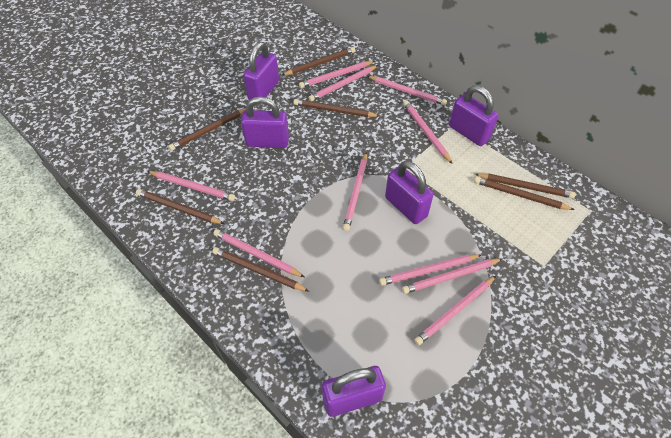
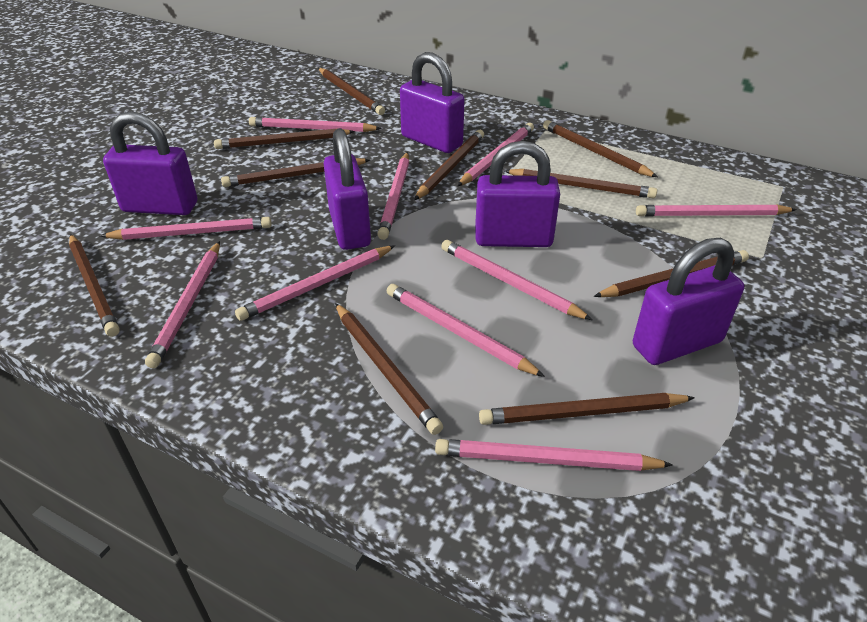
brown pencil: 7 -> 10

